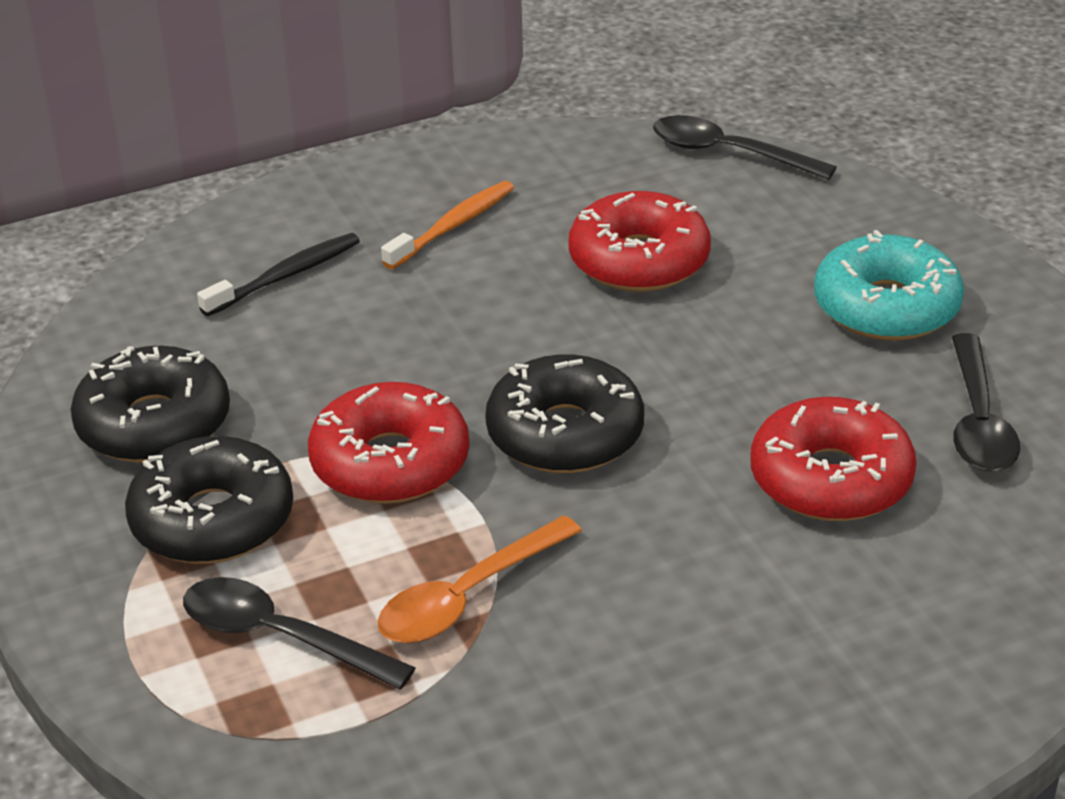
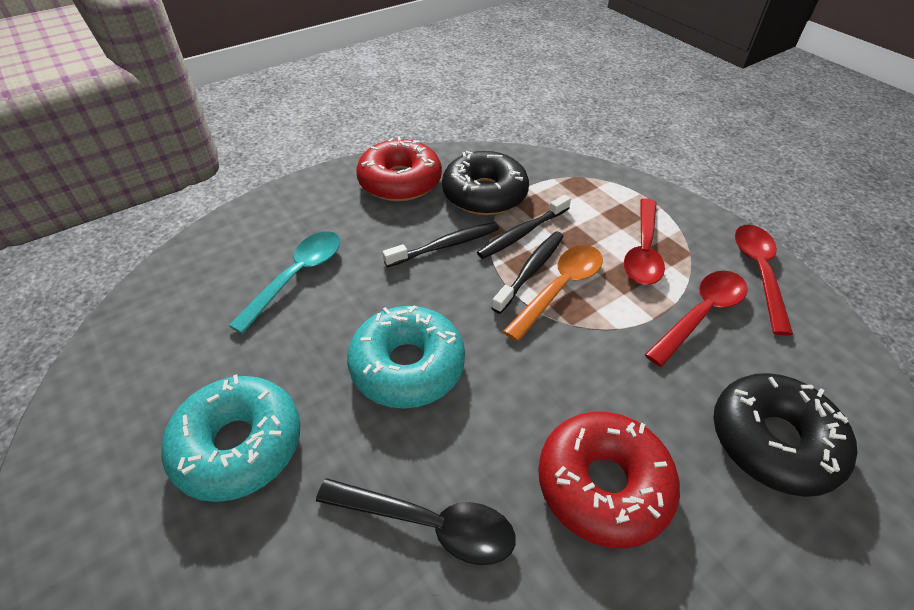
black donut: 3 -> 2
black spoon: 3 -> 1
black toothbrush: 1 -> 3
orange toothbrush: 1 -> 0
red donut: 3 -> 2
red spoon: 0 -> 3
turquoise donut: 1 -> 2
turquoise spoon: 0 -> 1

